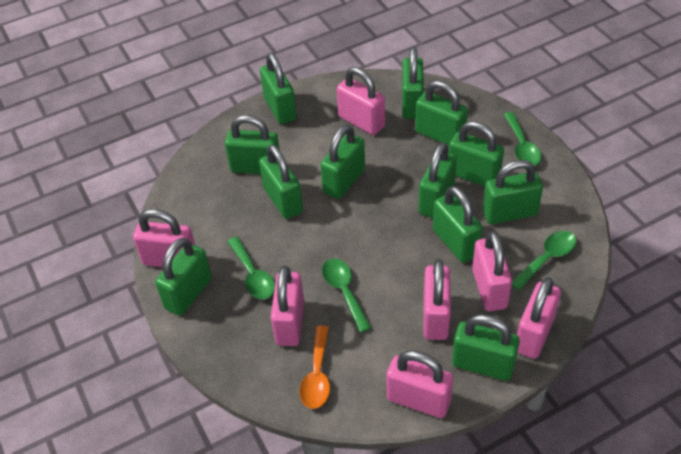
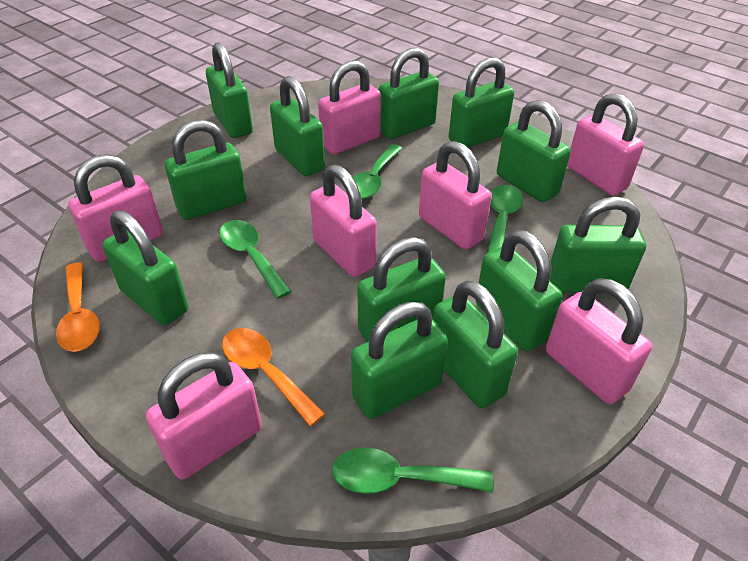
orange spoon: 1 -> 2

